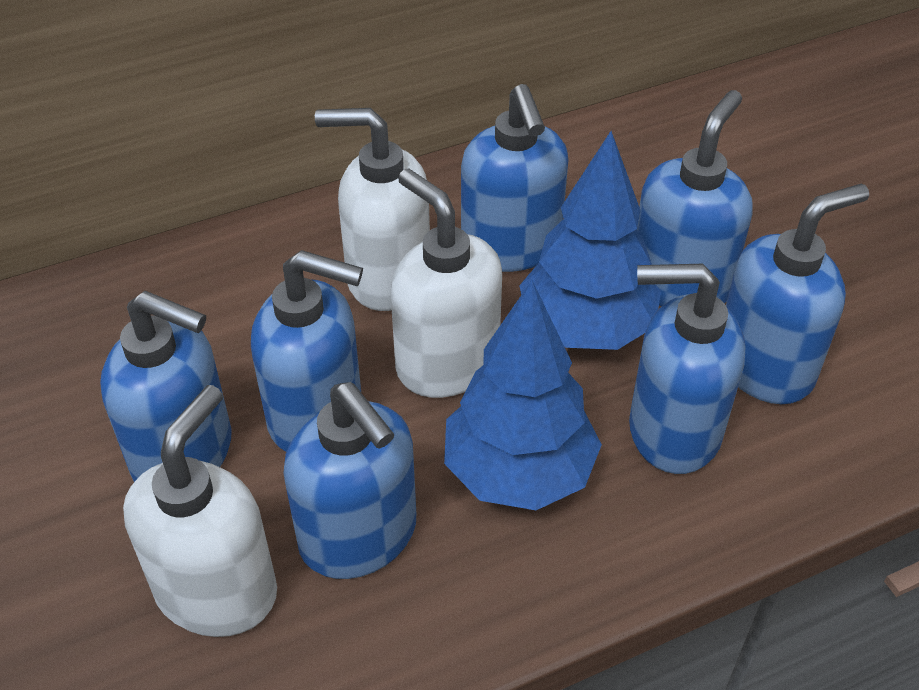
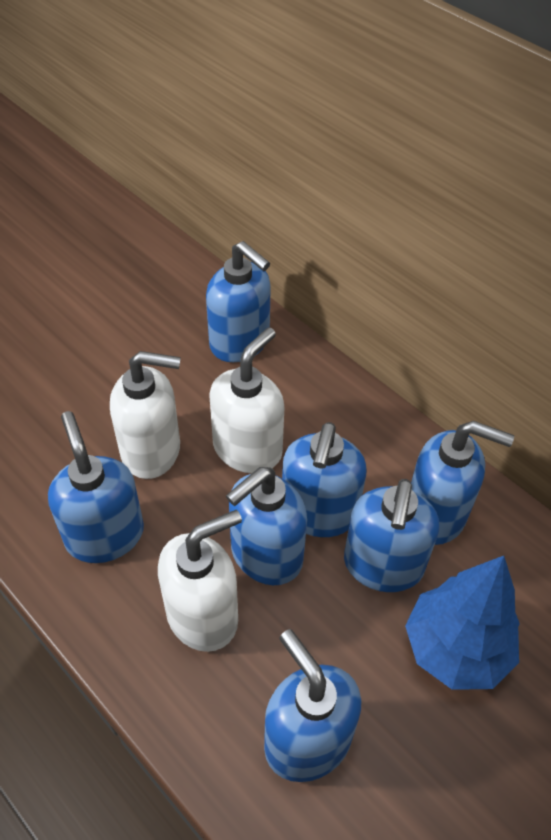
blue tree: 2 -> 1

